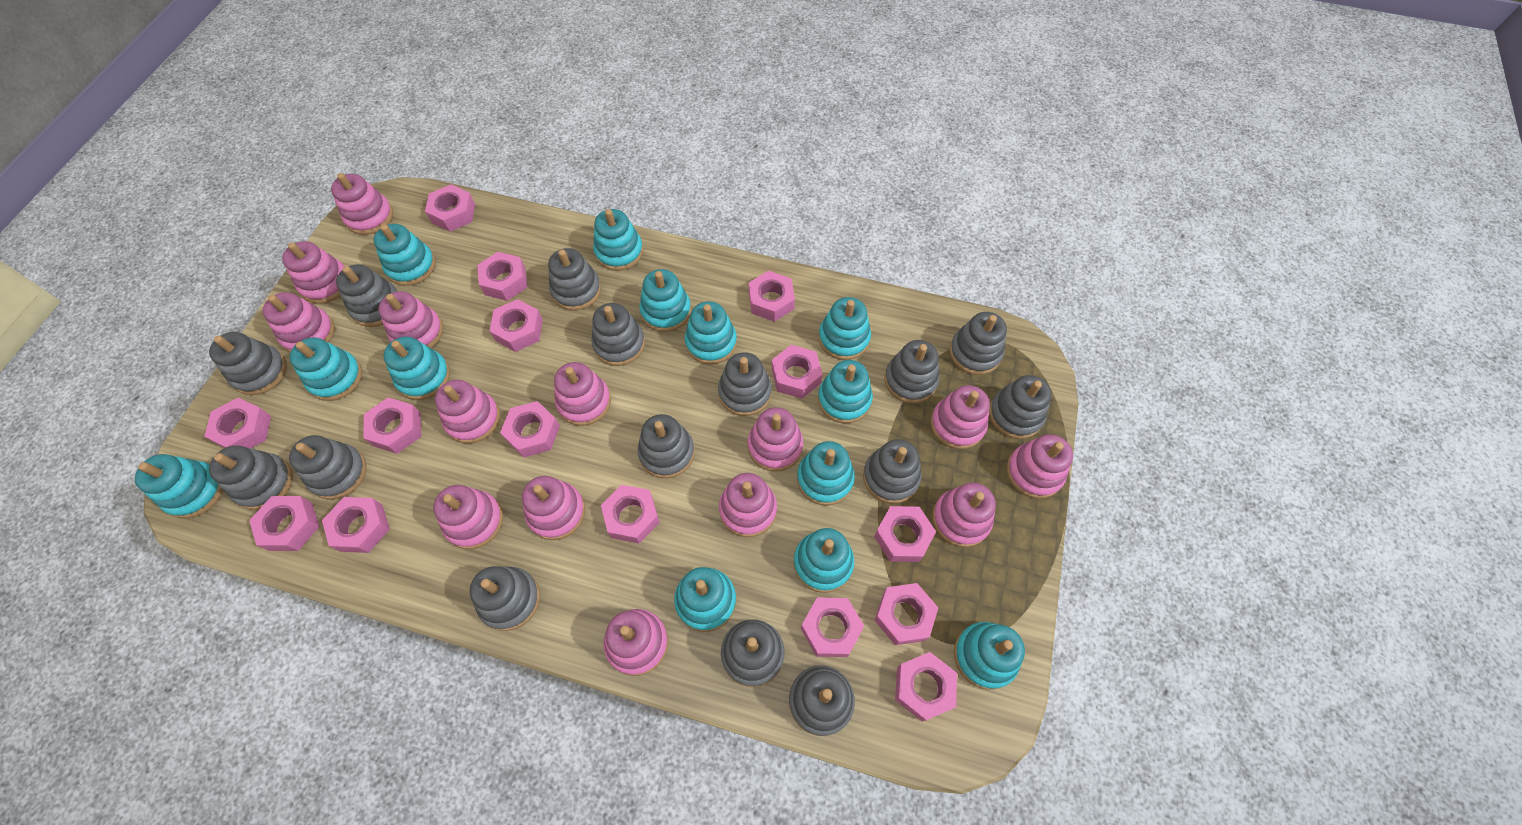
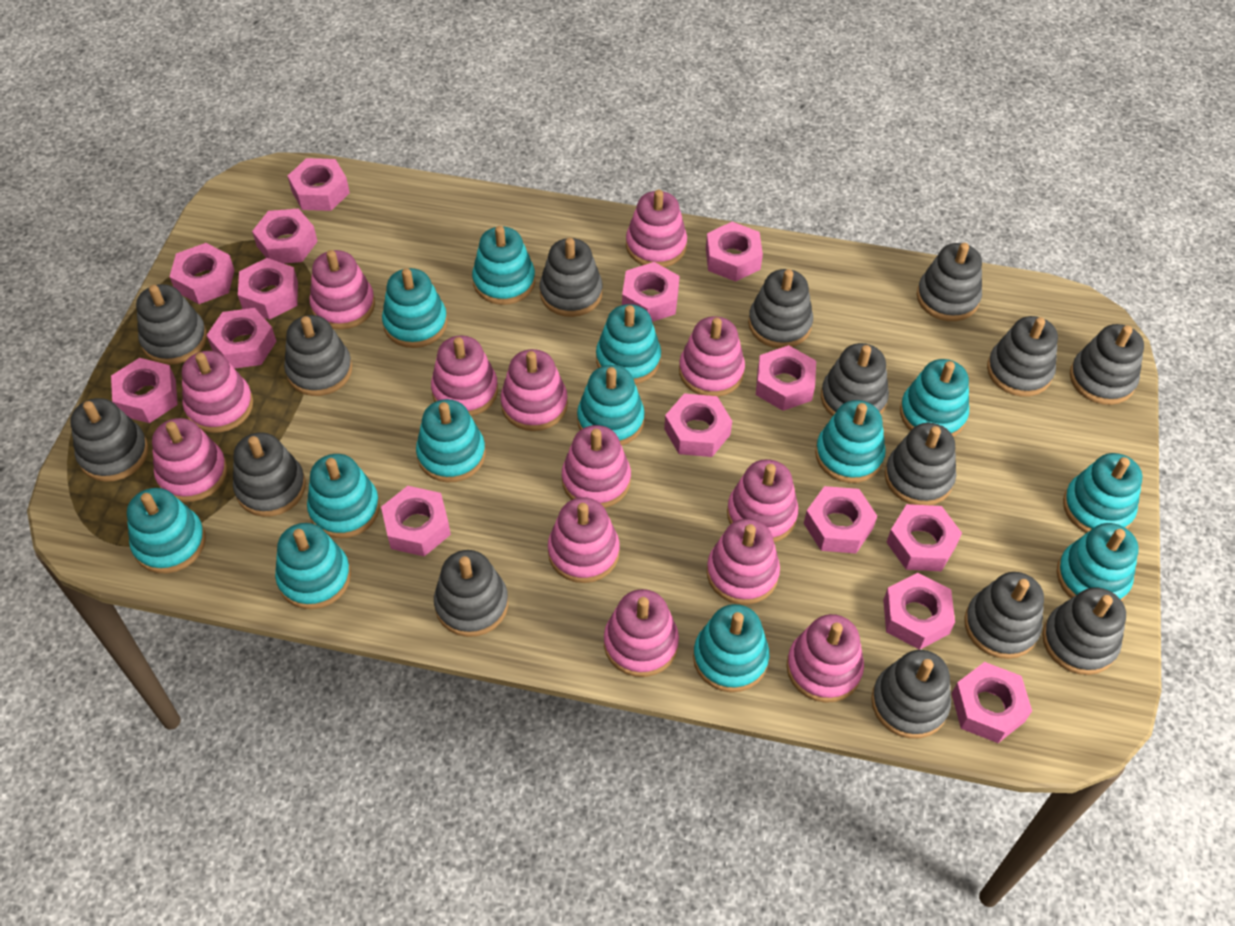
pink stacking toy: 14 -> 13

